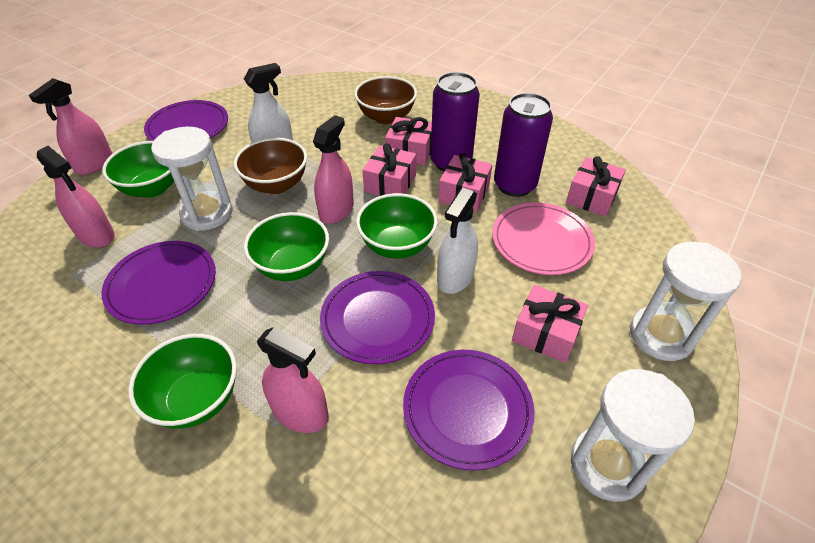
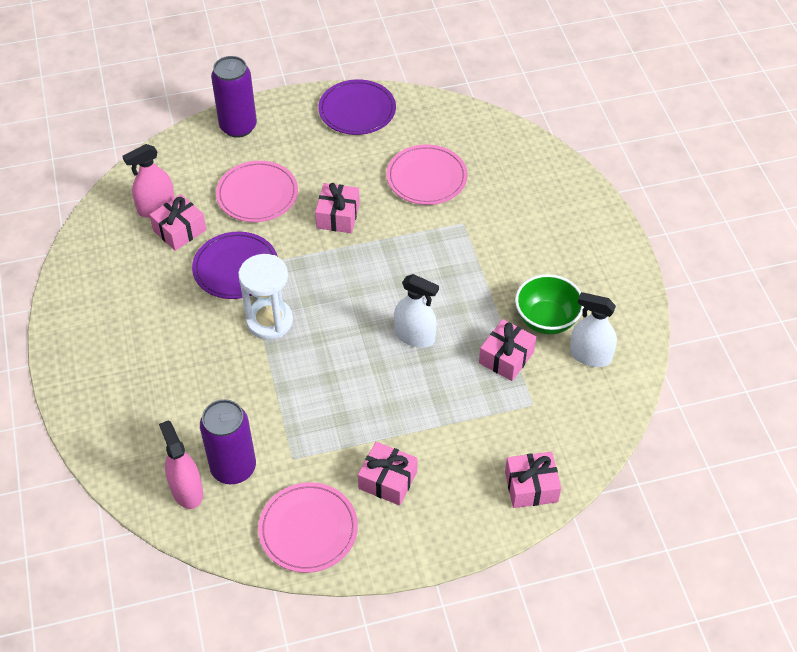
brown bowl: 2 -> 0
green bowl: 4 -> 1
pink plate: 1 -> 3
pink spray bottle: 4 -> 2
purple plate: 4 -> 2
white hourglass: 3 -> 1

